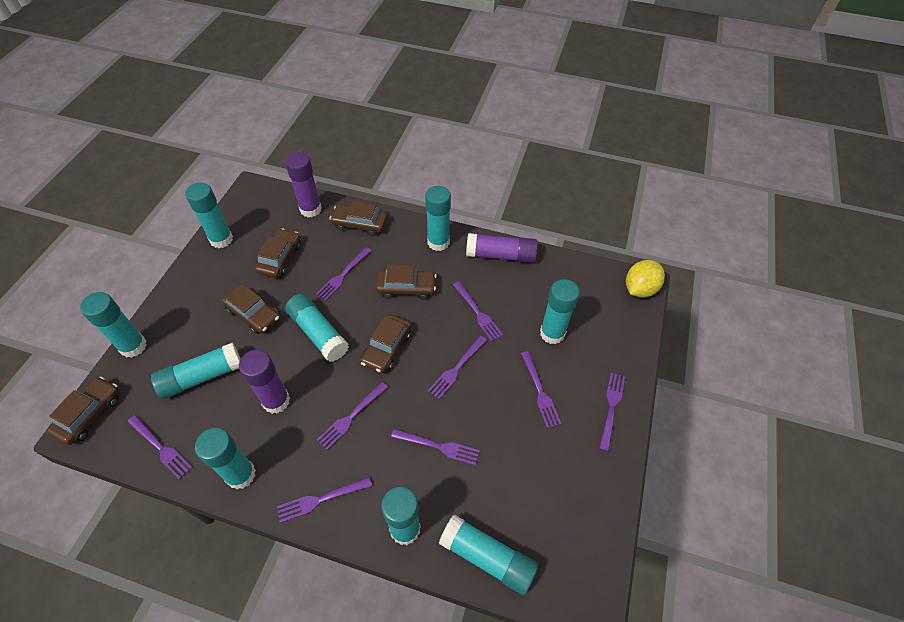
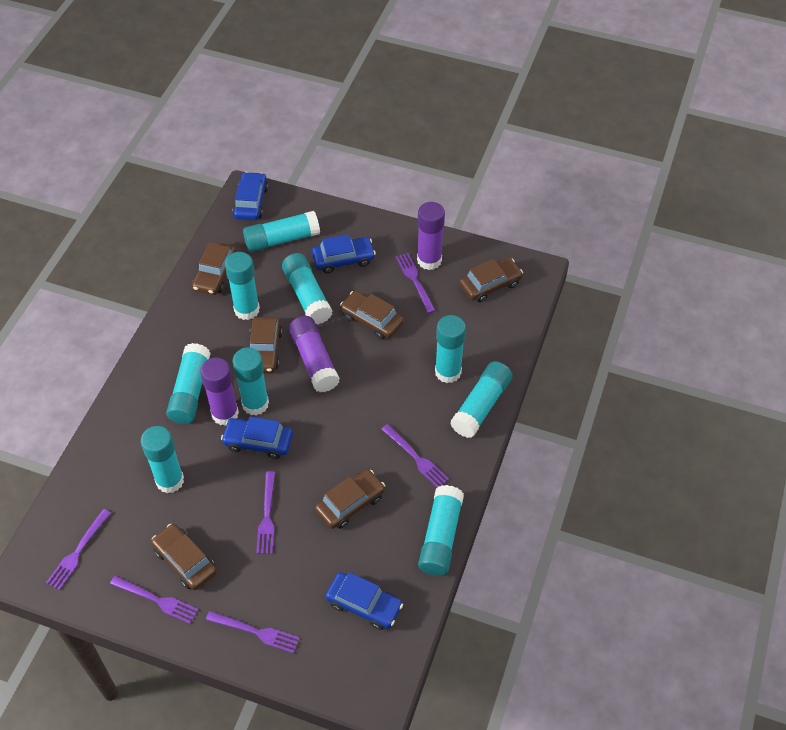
blue car: 0 -> 4
purple fork: 9 -> 6
yellow lemon: 1 -> 0

